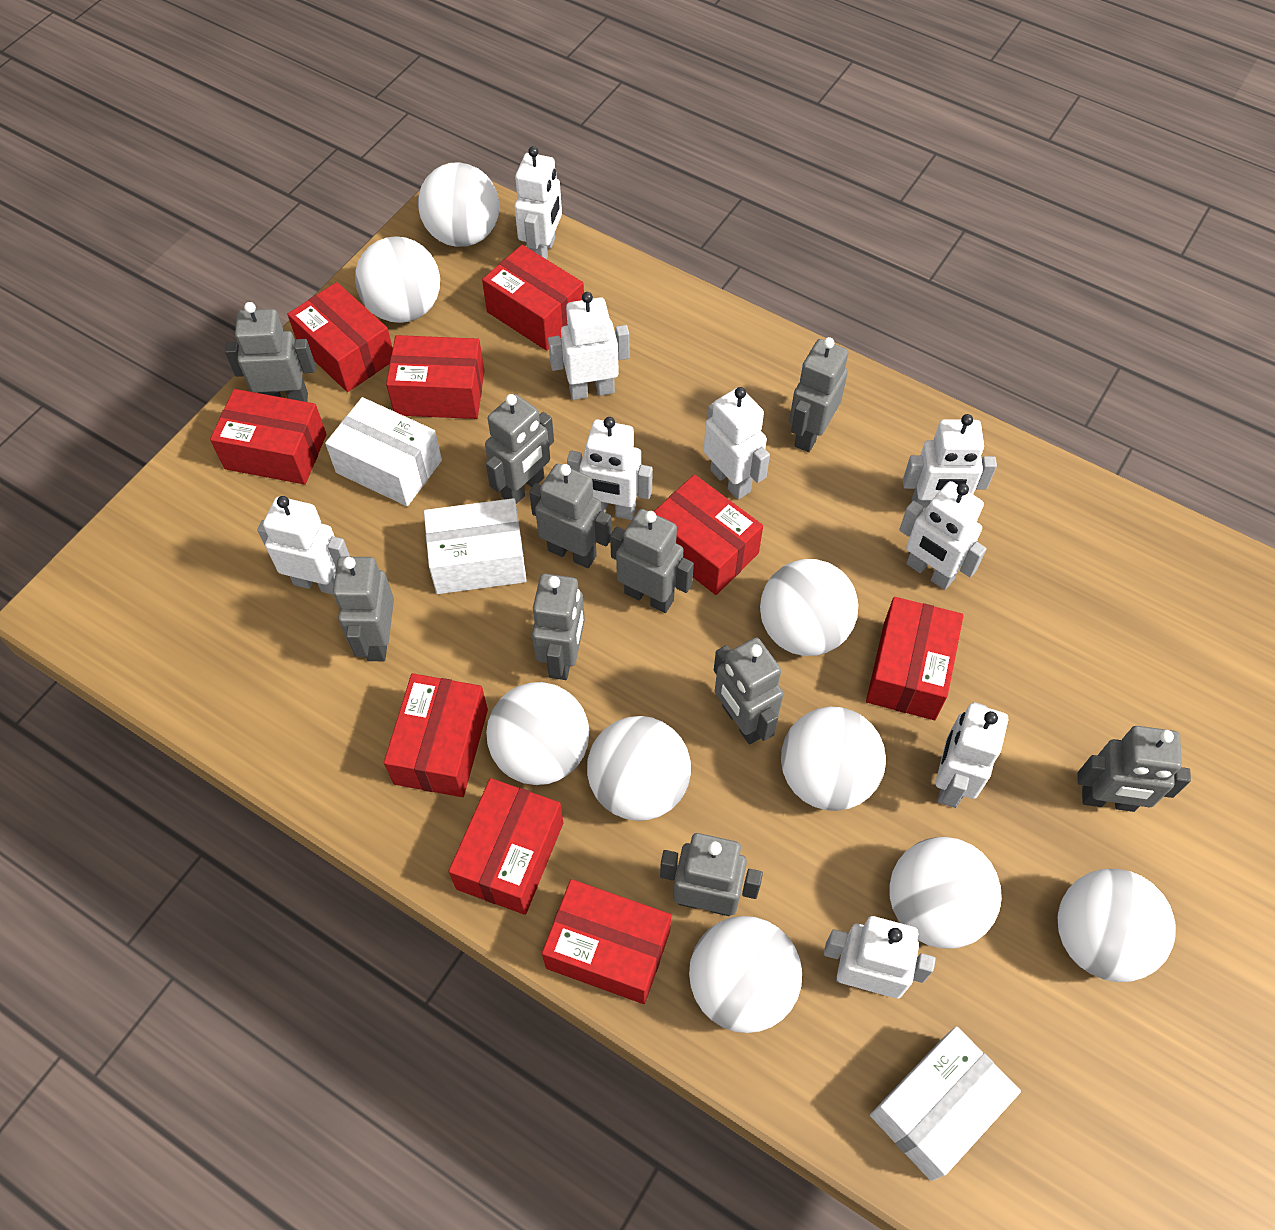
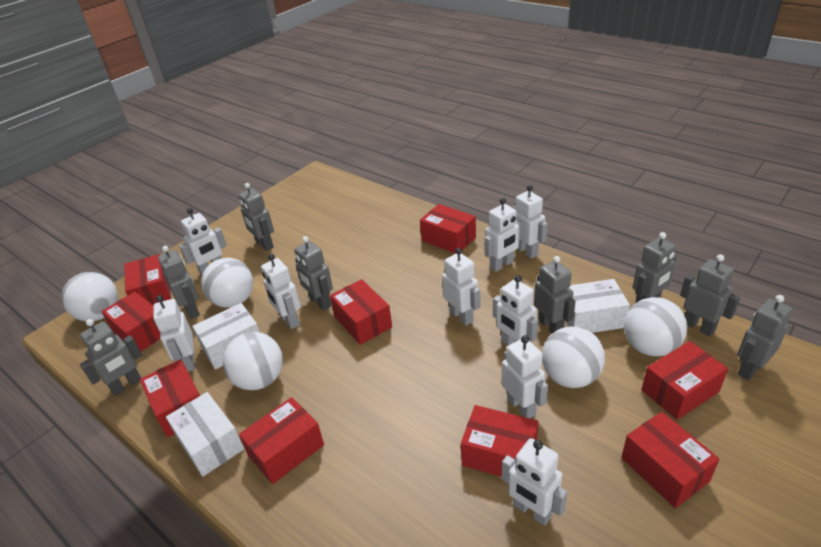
grey robot: 10 -> 8
white ball: 9 -> 5

